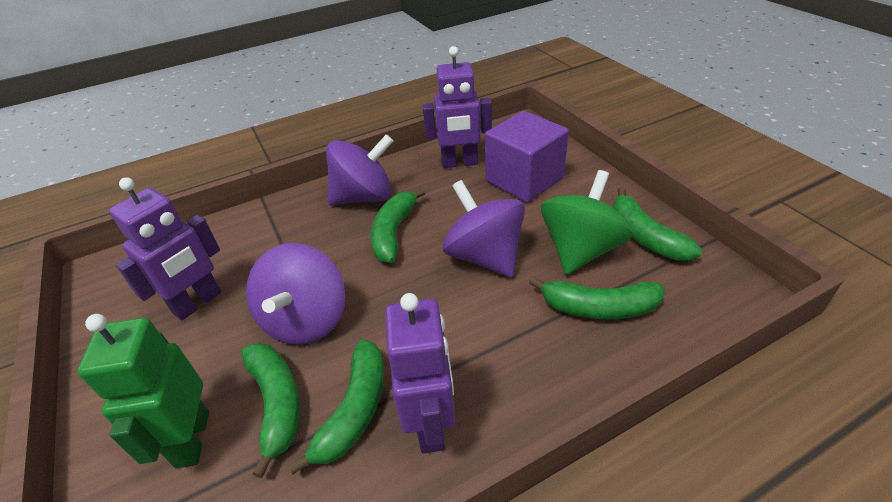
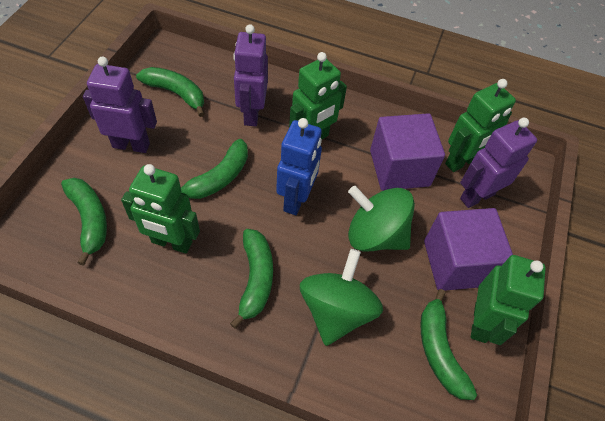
blue robot: 0 -> 1
green robot: 1 -> 4
green spinning top: 1 -> 2
purple cube: 1 -> 2
purple spinning top: 3 -> 0

